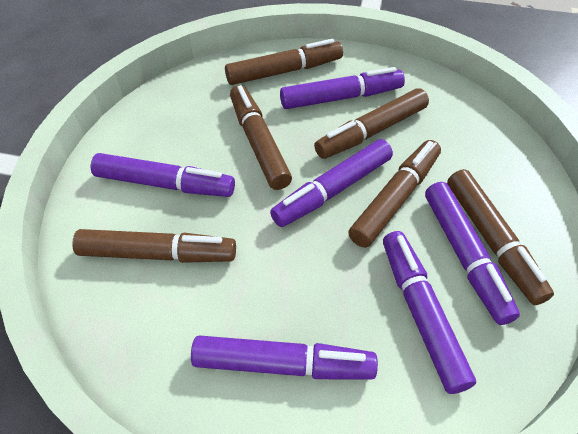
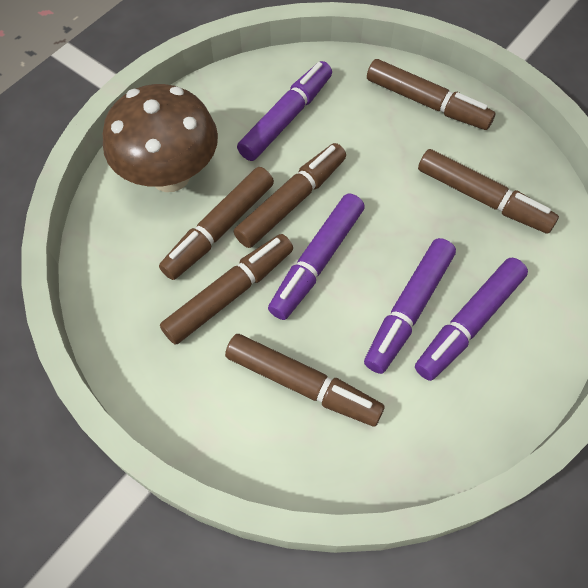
brown mushroom: 0 -> 1
purple marker: 6 -> 4

